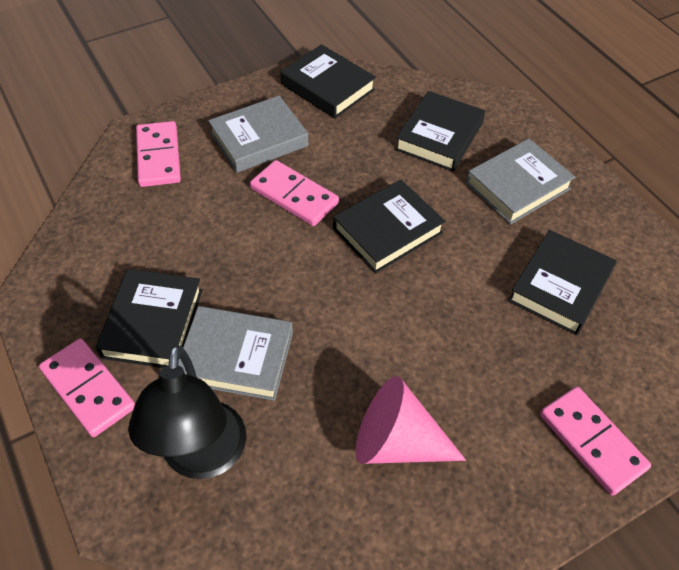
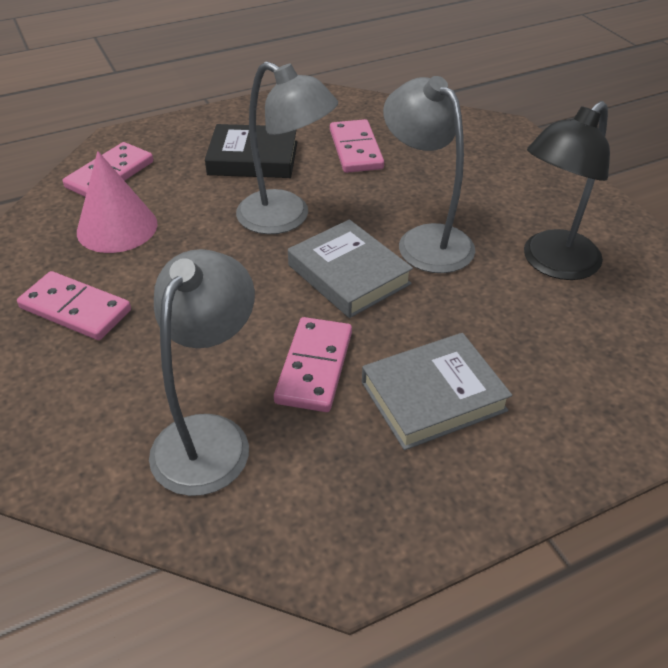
black book: 5 -> 1
grey book: 3 -> 2
grey lamp: 0 -> 3

